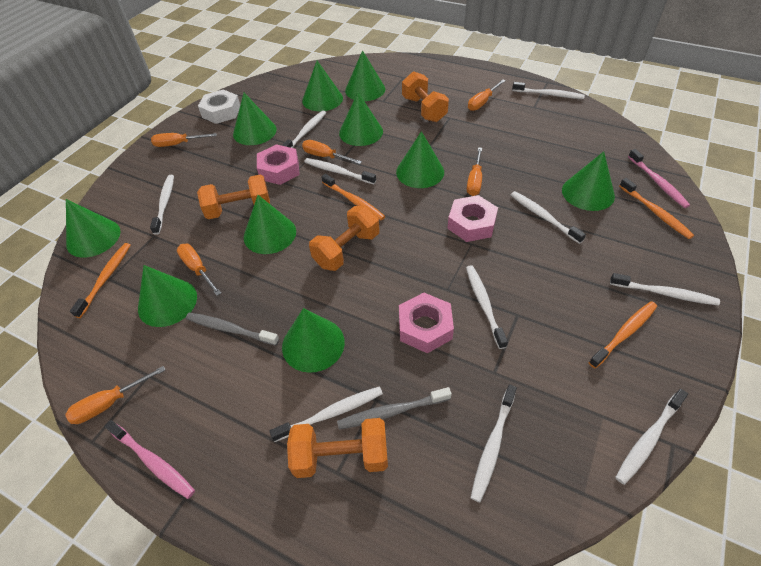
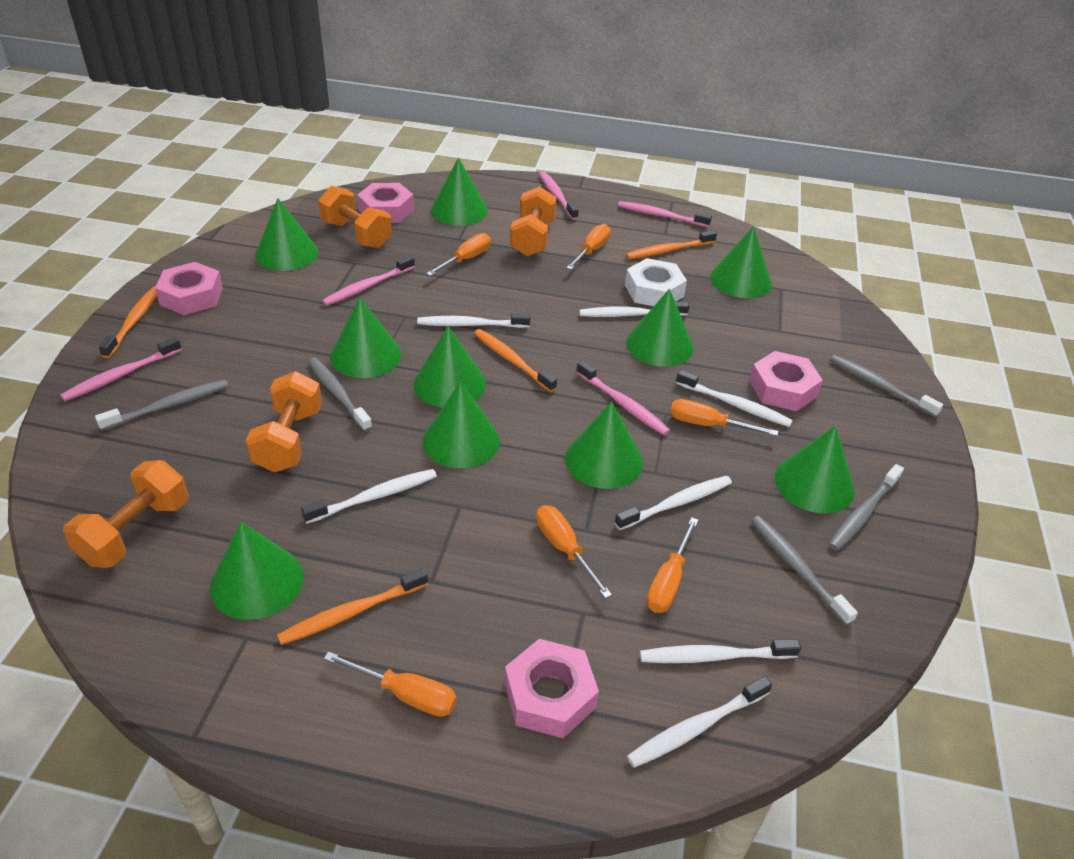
grey toothbrush: 2 -> 5
pink nut: 3 -> 4
pink toothbrush: 2 -> 5
white toothbrush: 10 -> 7

